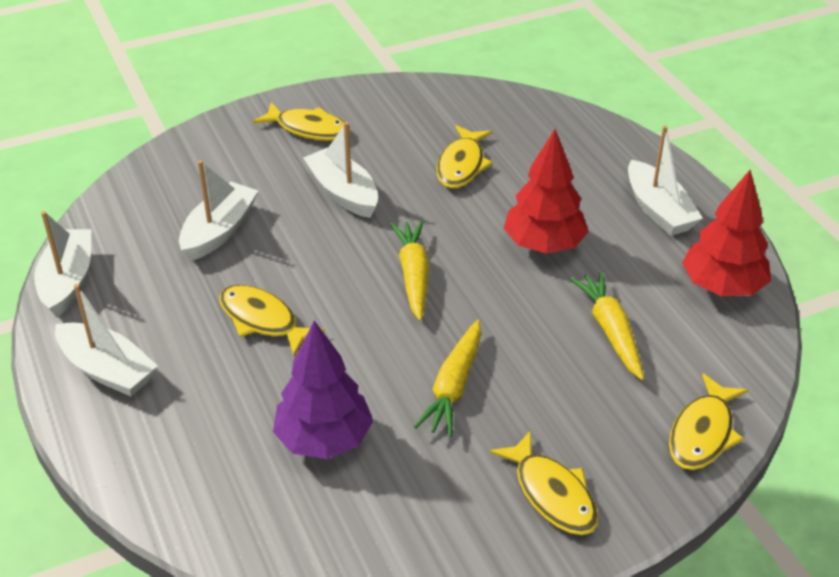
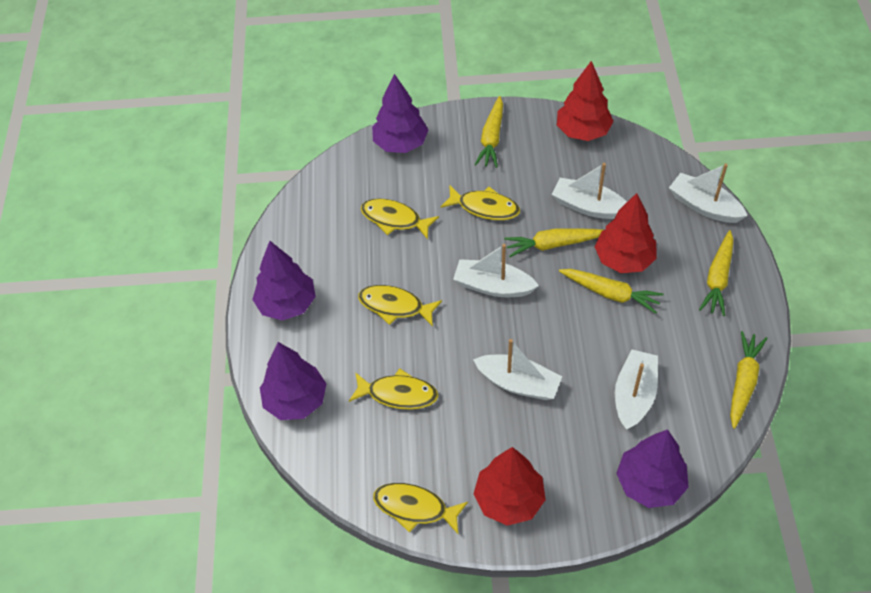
purple tree: 1 -> 4
red tree: 2 -> 3
yellow carrot: 3 -> 5

